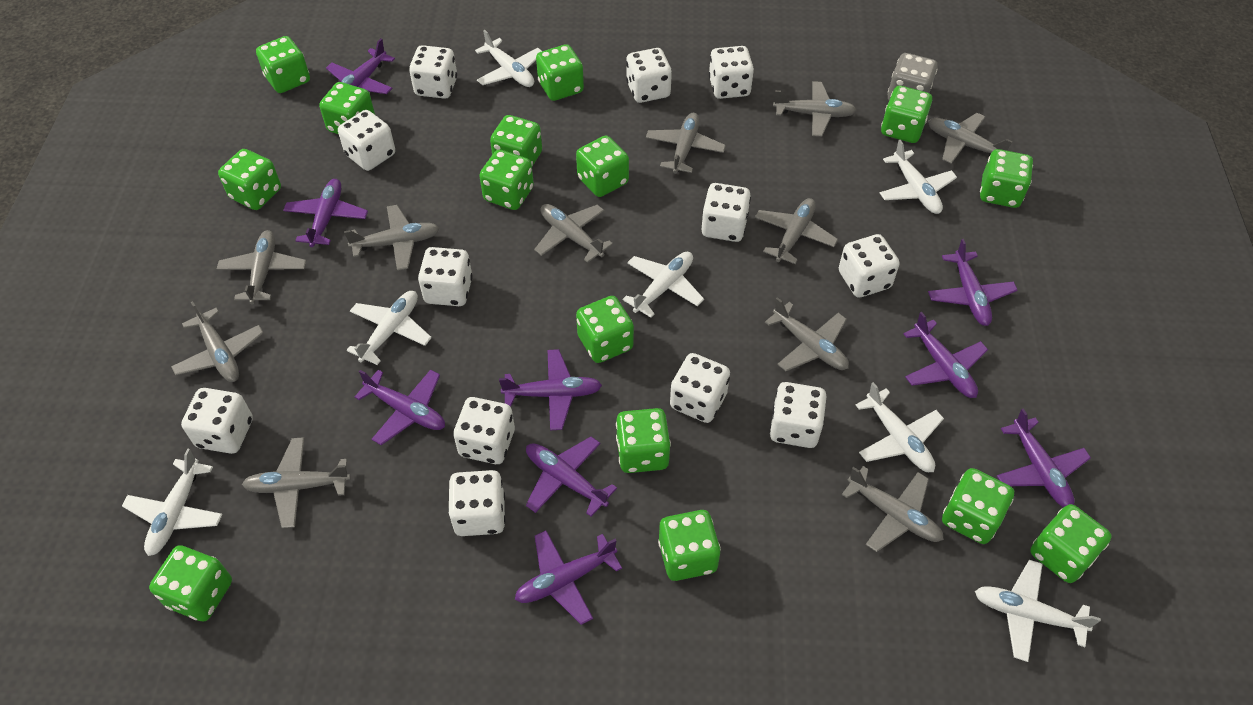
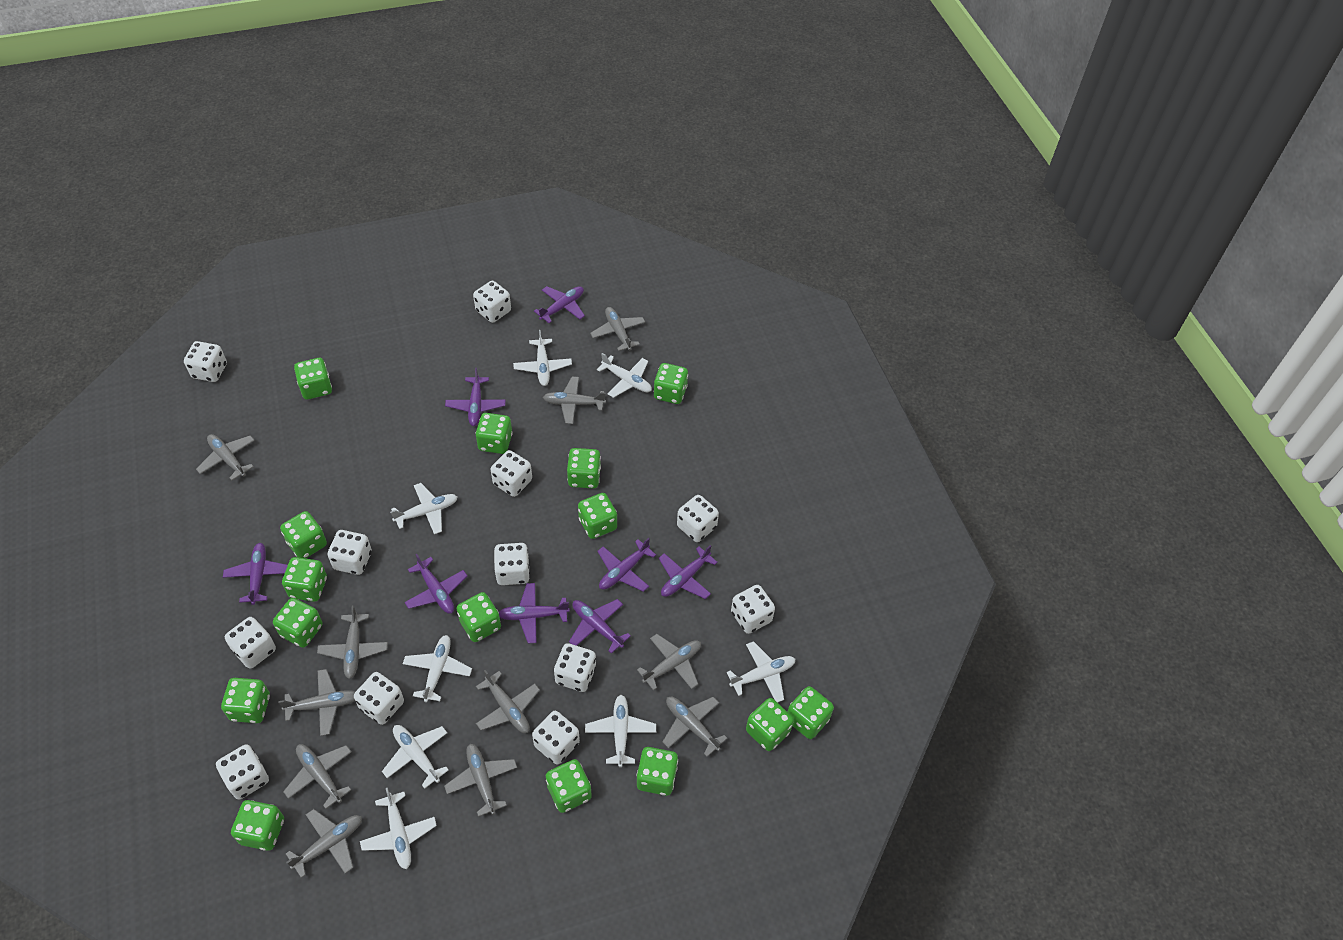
grey dice: 1 -> 0
purple plane: 9 -> 8
white plane: 7 -> 8

